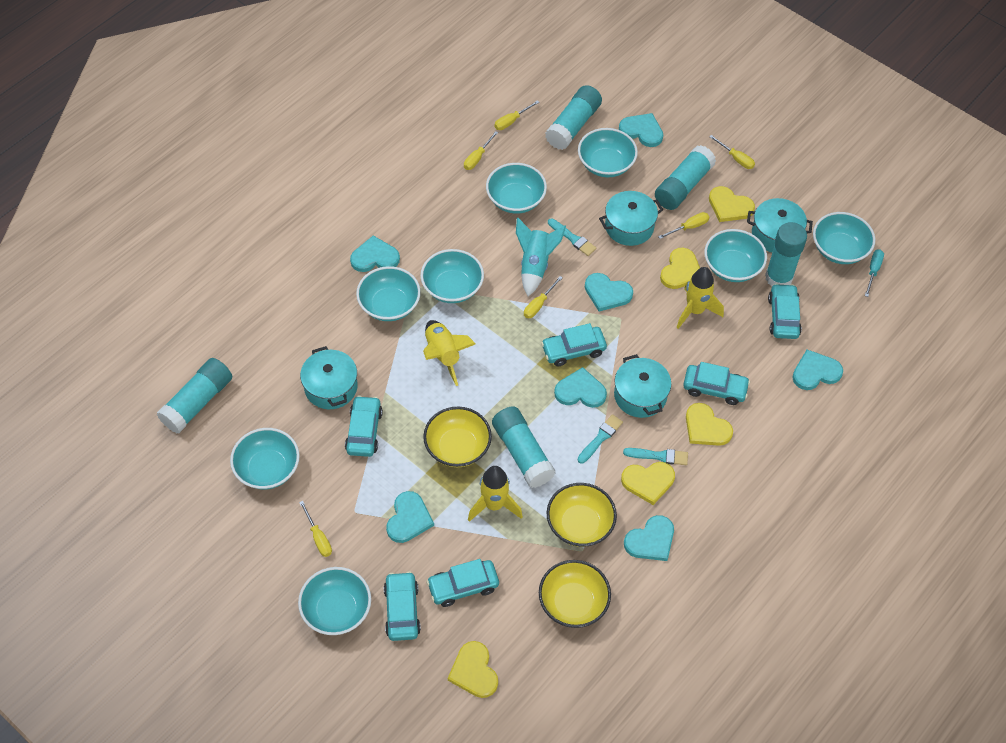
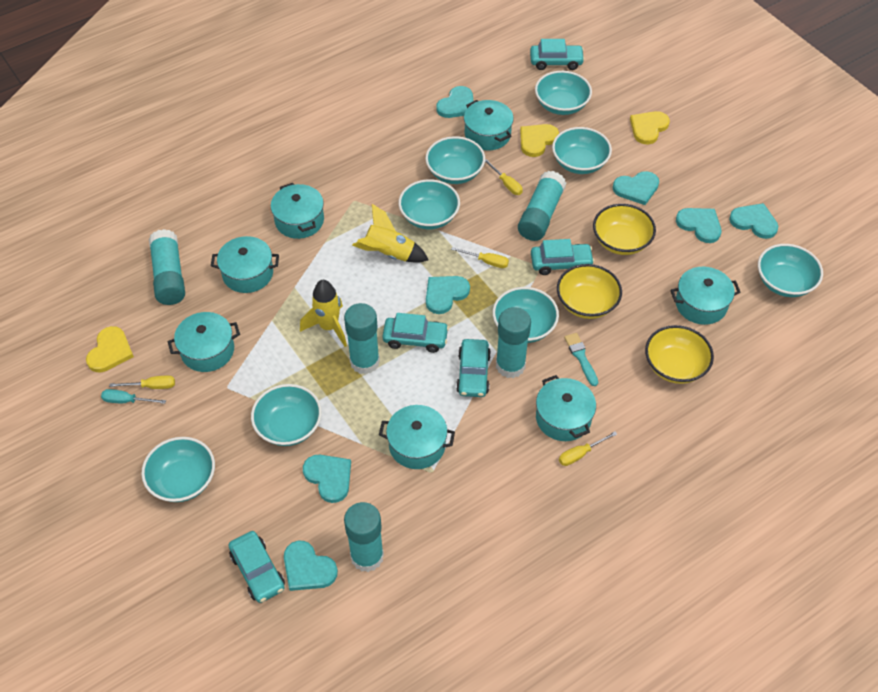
turquoise brush: 3 -> 1
turquoise car: 6 -> 5
turquoise pot: 4 -> 7
turquoise rocket: 1 -> 0
yellow heart: 5 -> 3
yellow rocket: 3 -> 2
yellow screwdriver: 6 -> 4

